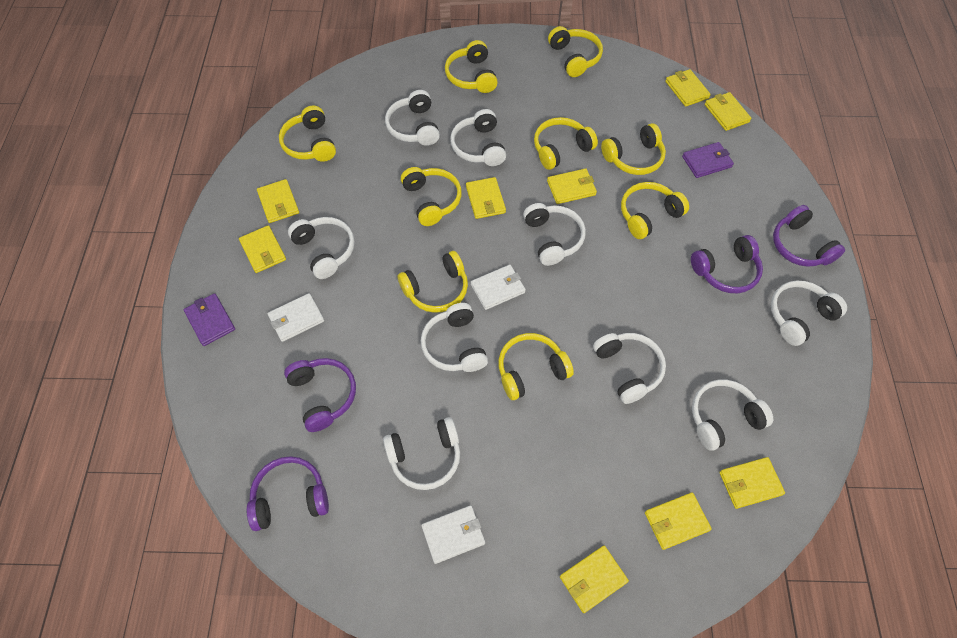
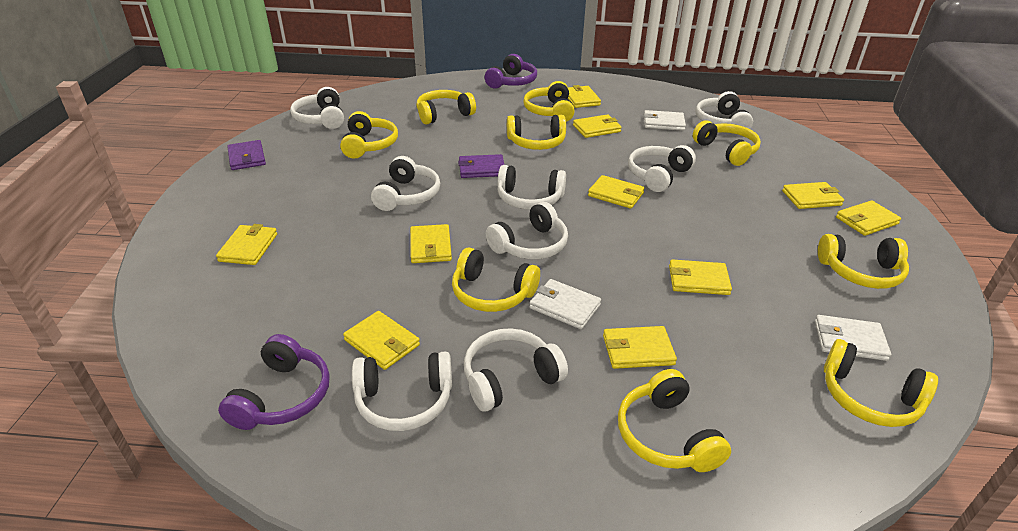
purple headphones: 4 -> 2
white headphones: 9 -> 8
yellow wallet: 9 -> 10

